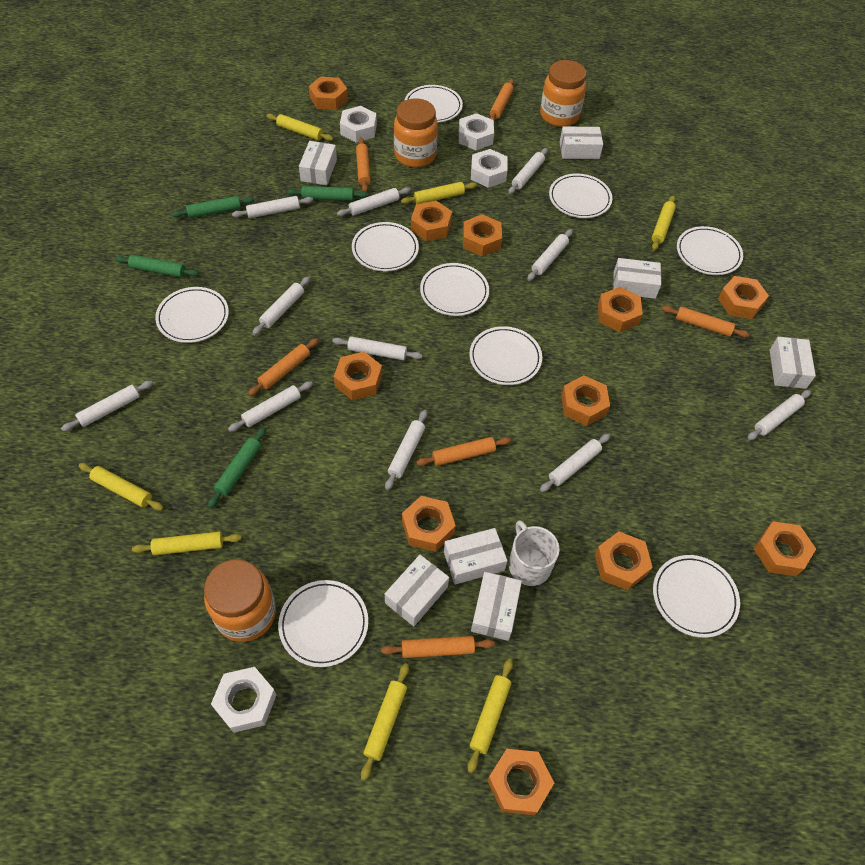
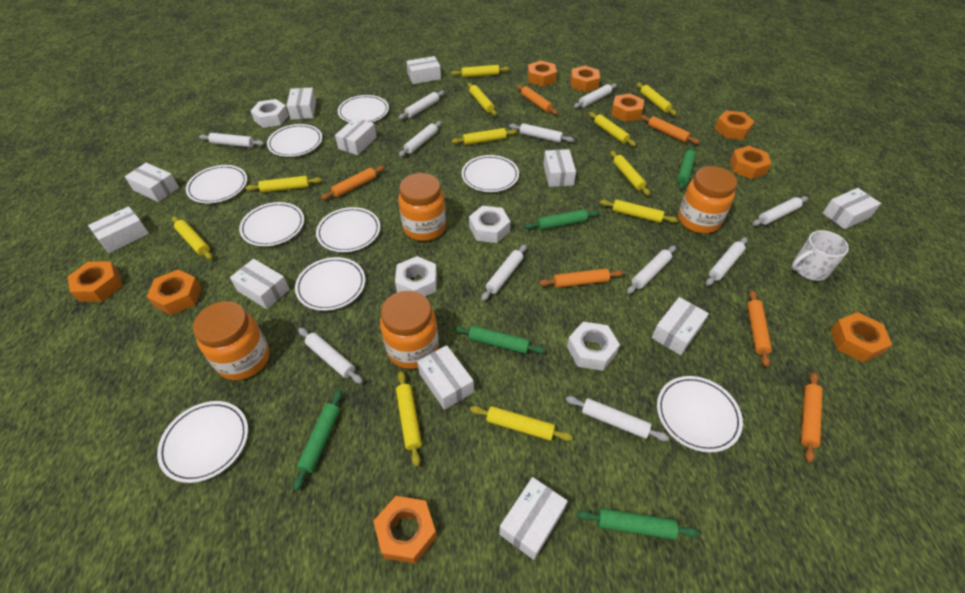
green rolling pin: 4 -> 5
orange jar: 3 -> 4
orange nut: 11 -> 9
white box: 7 -> 11
yellow rolling pin: 7 -> 11

